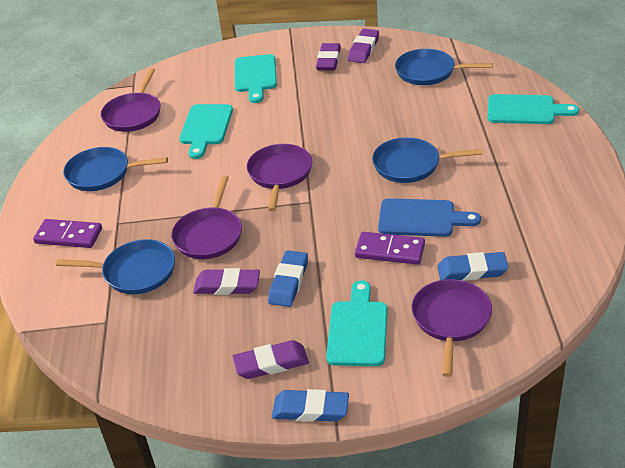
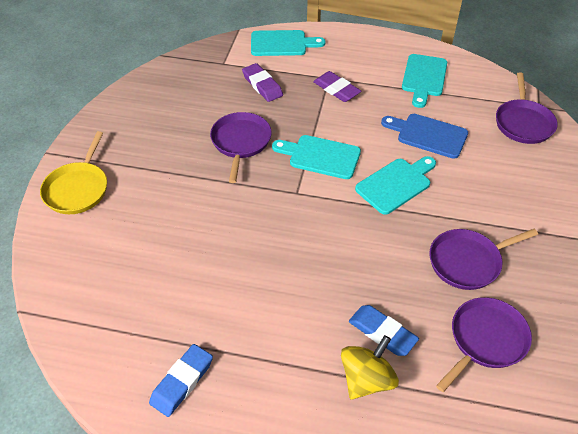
blue eraser: 3 -> 2
blue pan: 4 -> 0
purple domino: 2 -> 0
purple eraser: 4 -> 2
yellow pan: 0 -> 1
yellow spinning top: 0 -> 1

